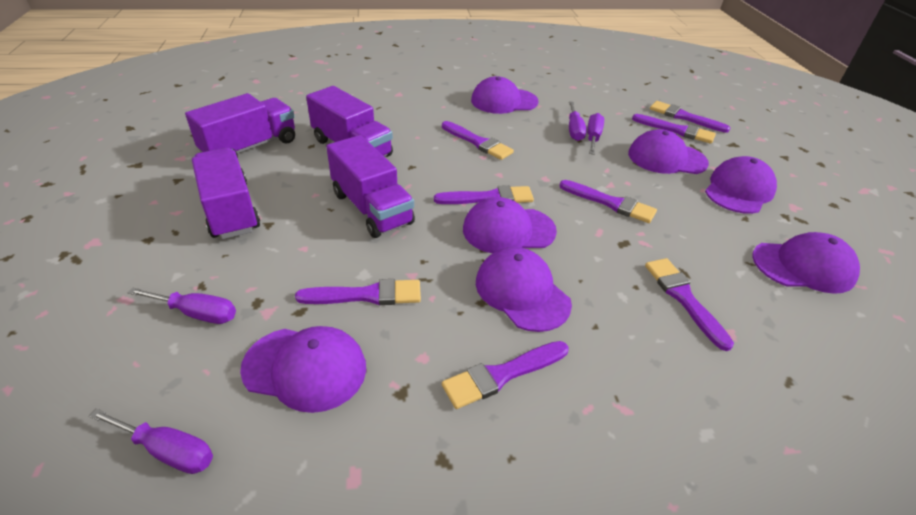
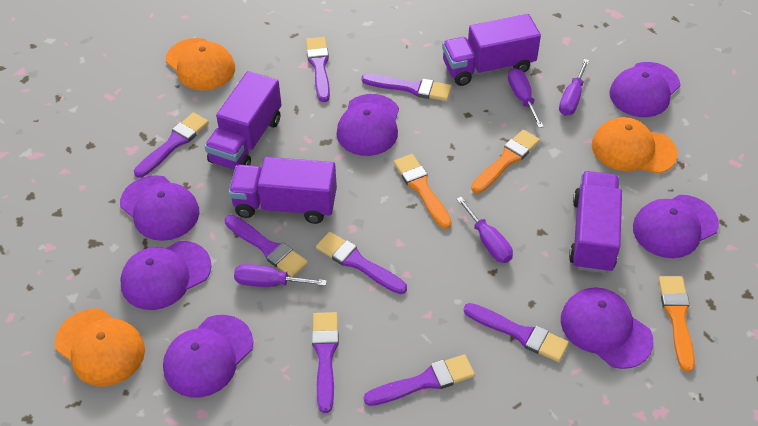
orange brush: 0 -> 3
orange cap: 0 -> 3

